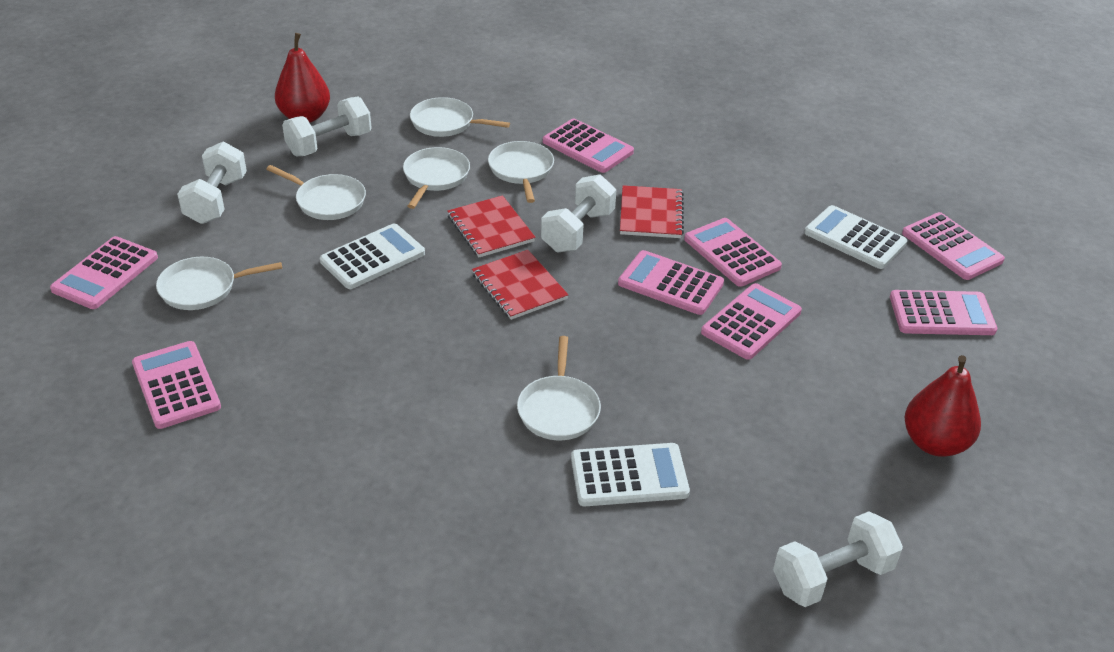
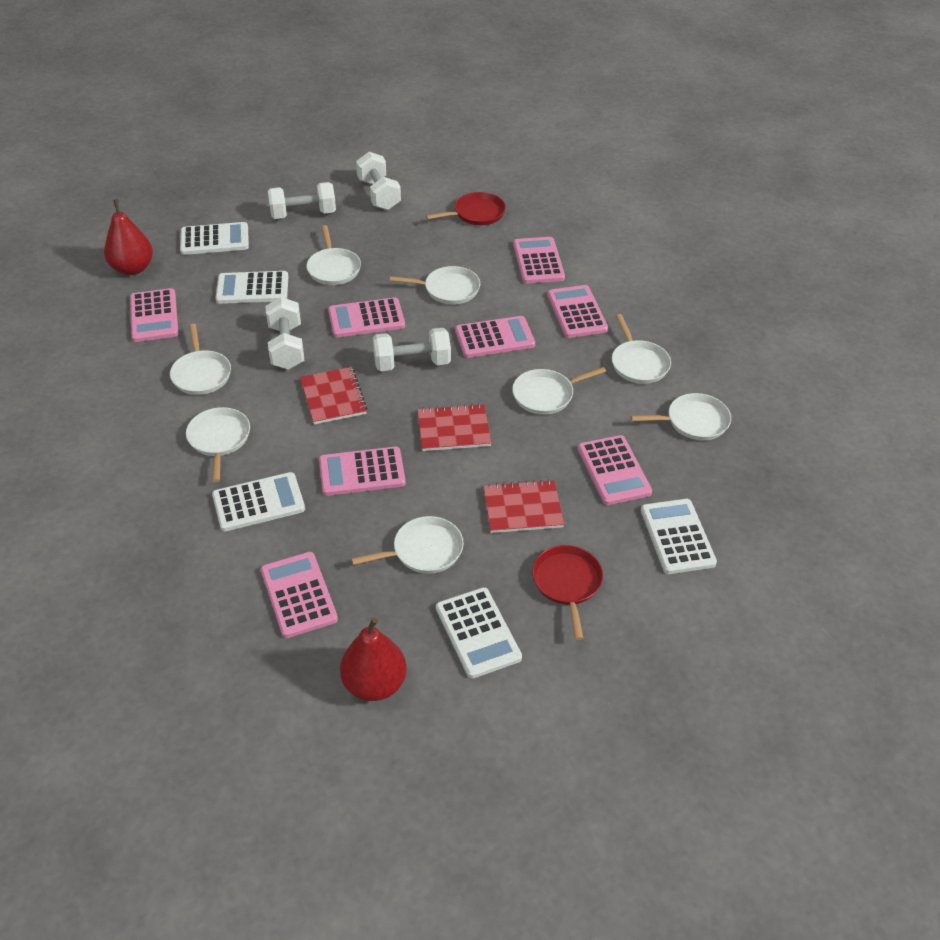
red pan: 0 -> 2
white calculator: 3 -> 5
white pan: 6 -> 8

